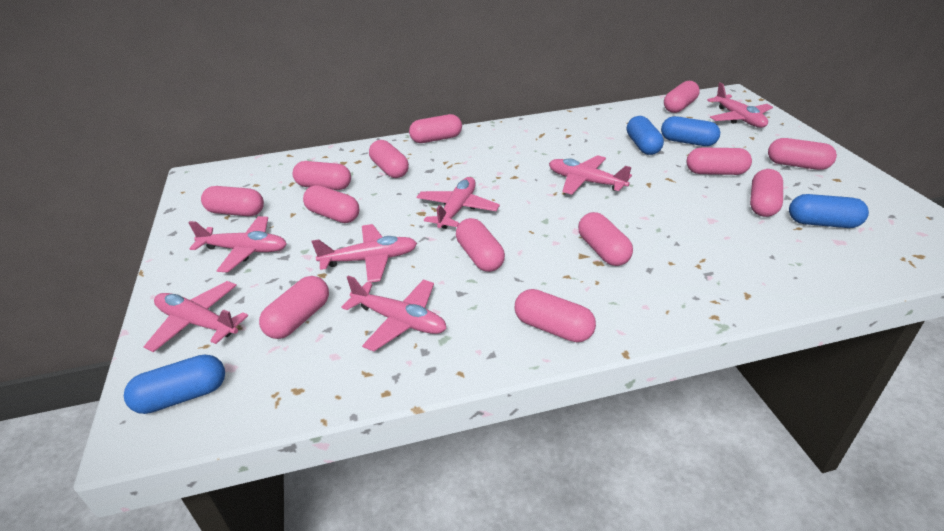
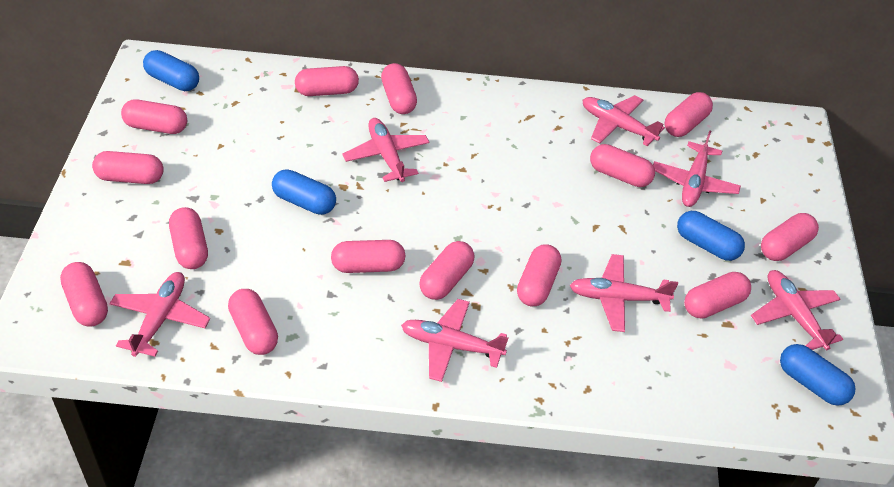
pink capsule: 13 -> 14

